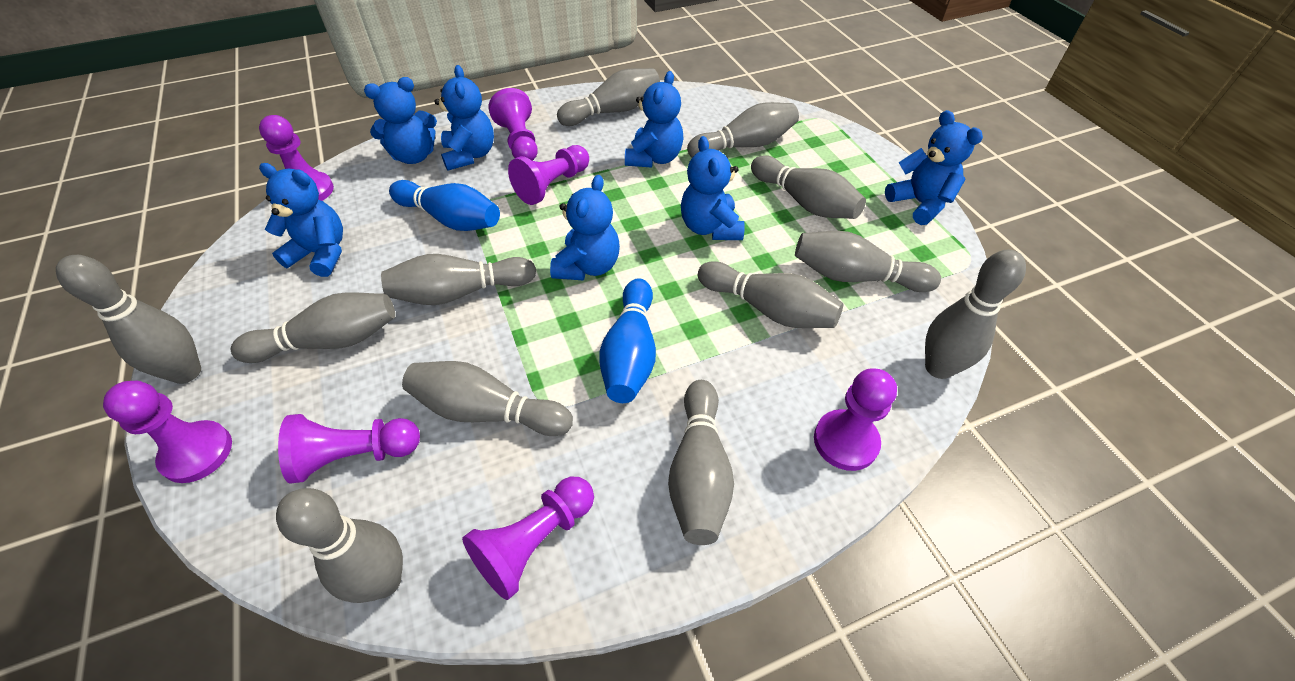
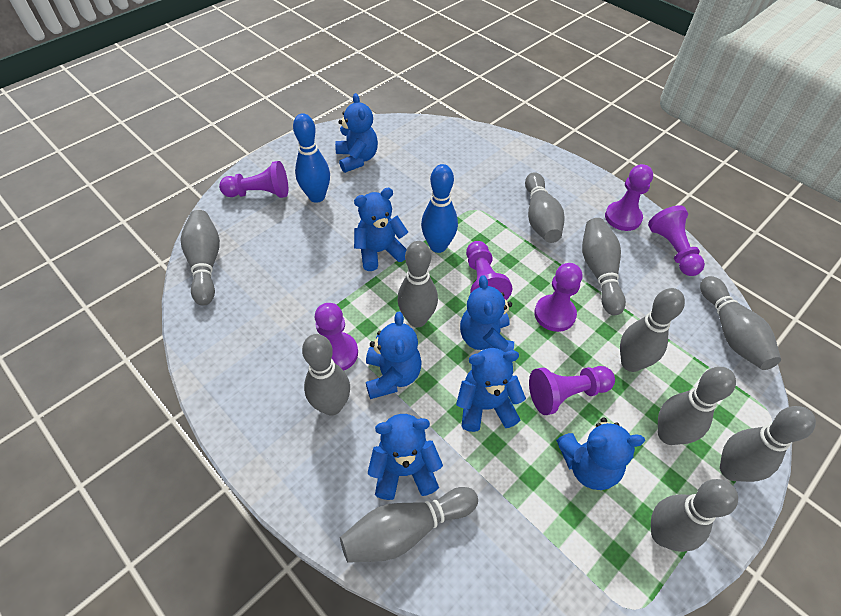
grey bowling pin: 12 -> 11

